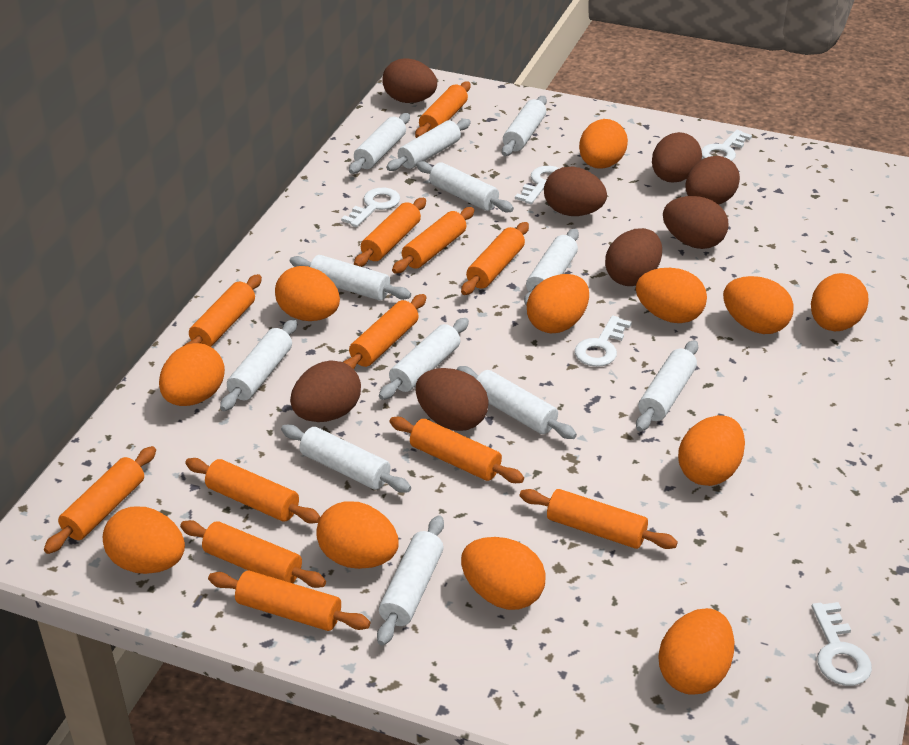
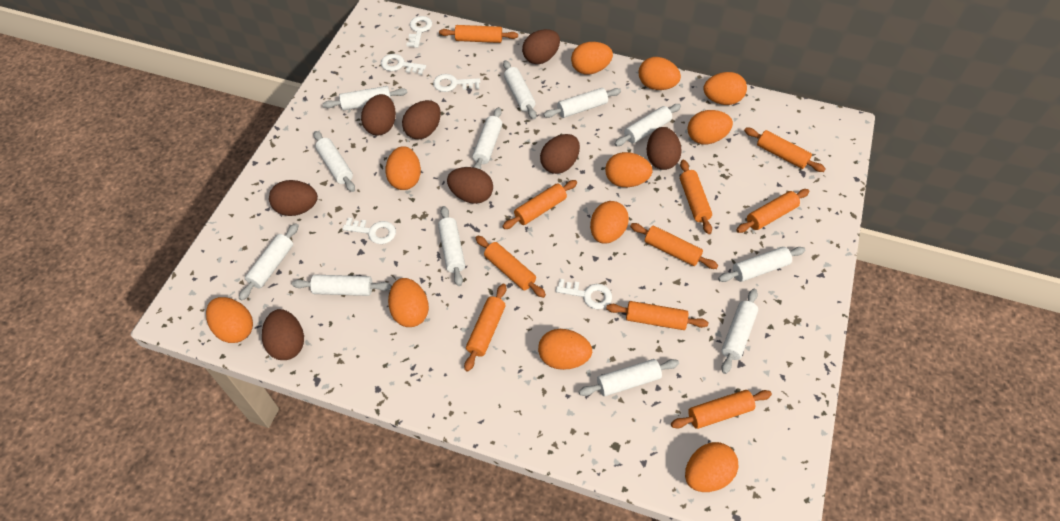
orange egg: 12 -> 11
orange rolling pin: 12 -> 10

